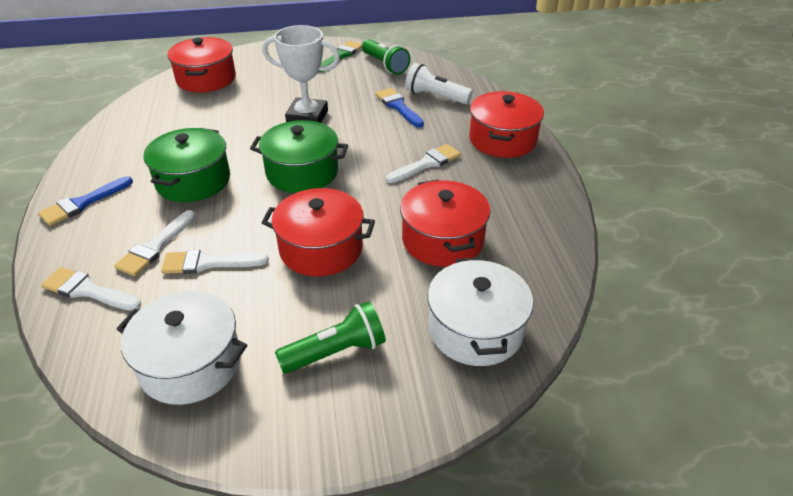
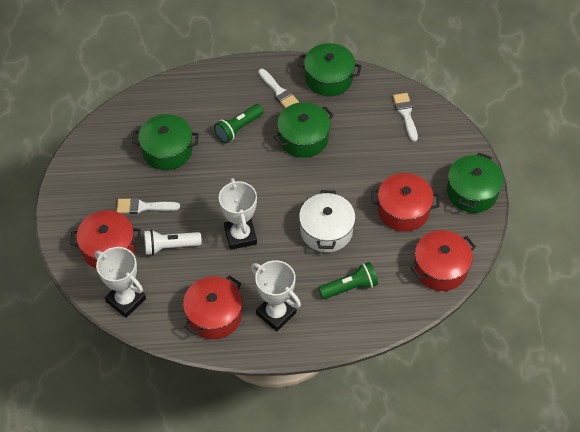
blue brush: 2 -> 0
green brush: 1 -> 0
green pot: 2 -> 4
white brush: 4 -> 3
white pot: 2 -> 1
white trophy: 1 -> 3

